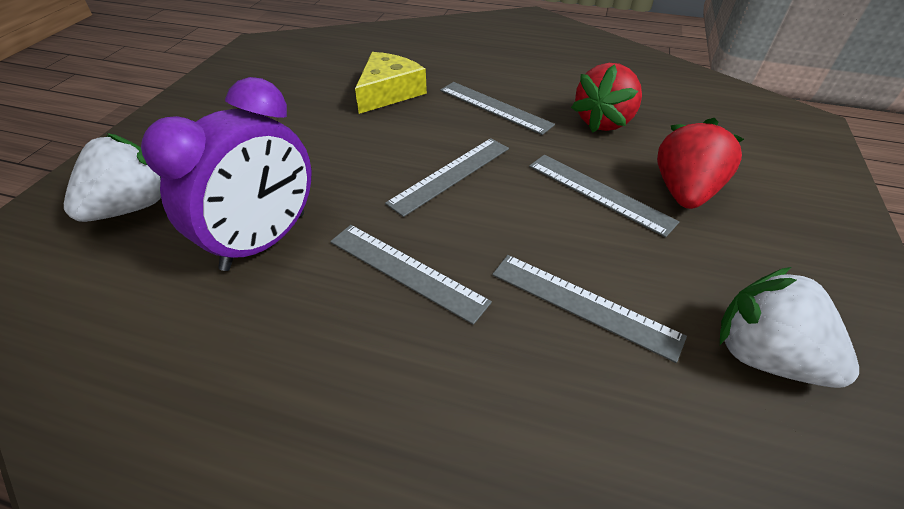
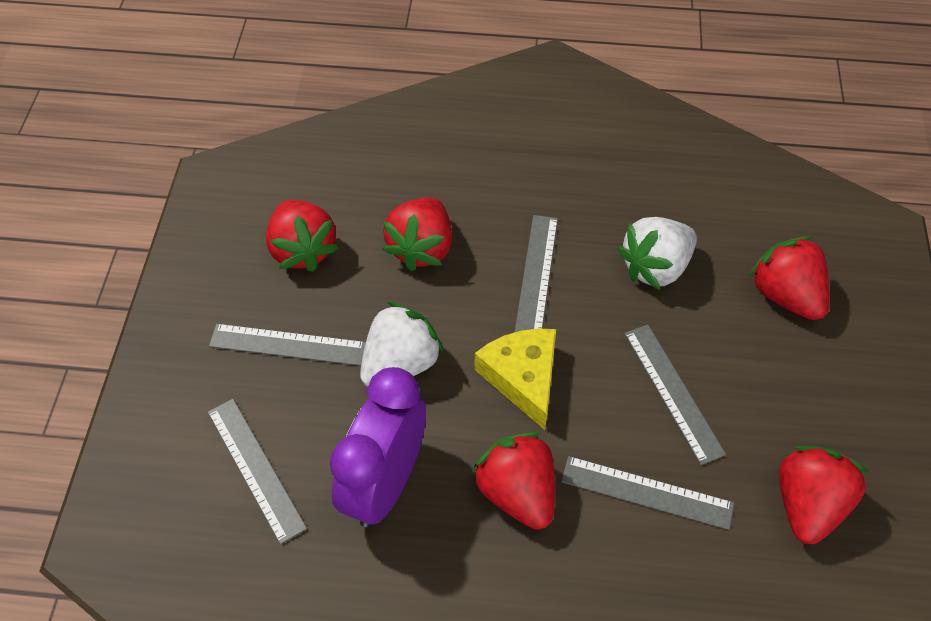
red strawberry: 2 -> 5

